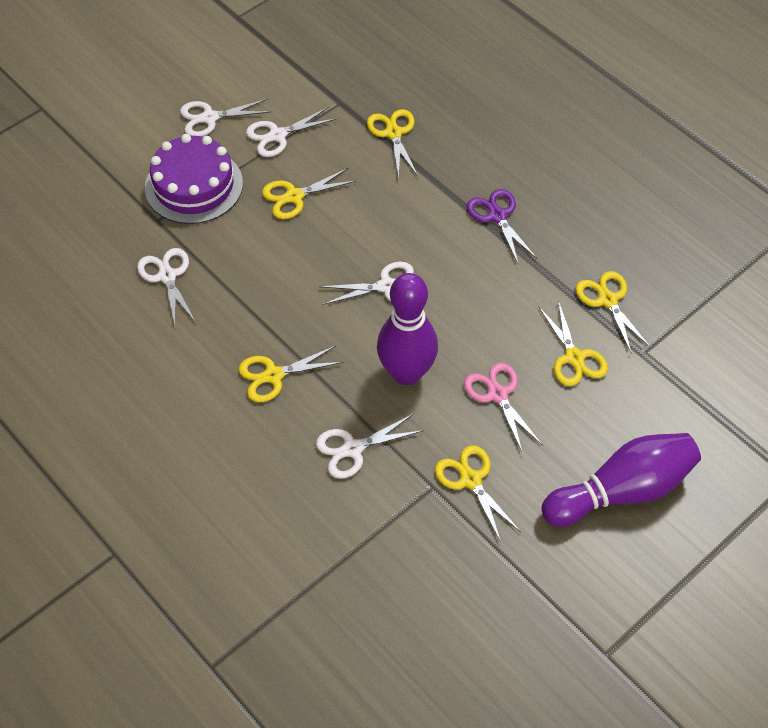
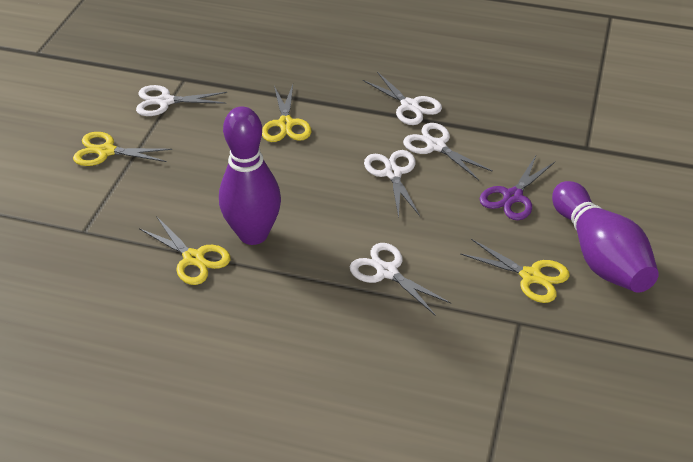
pink scissors: 1 -> 0
purple cake: 1 -> 0
yellow scissors: 6 -> 4

